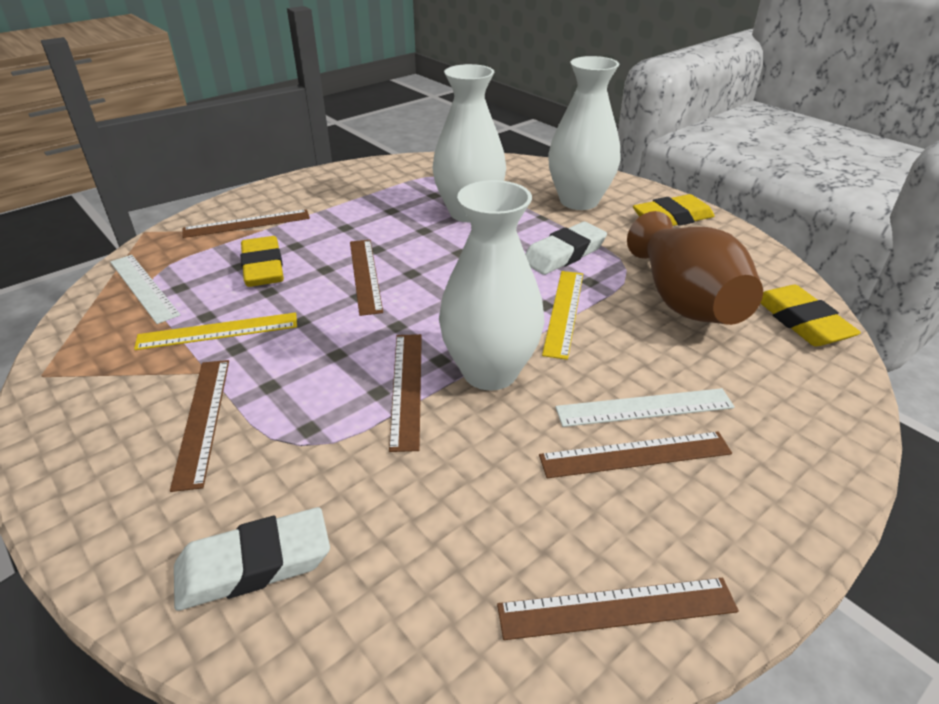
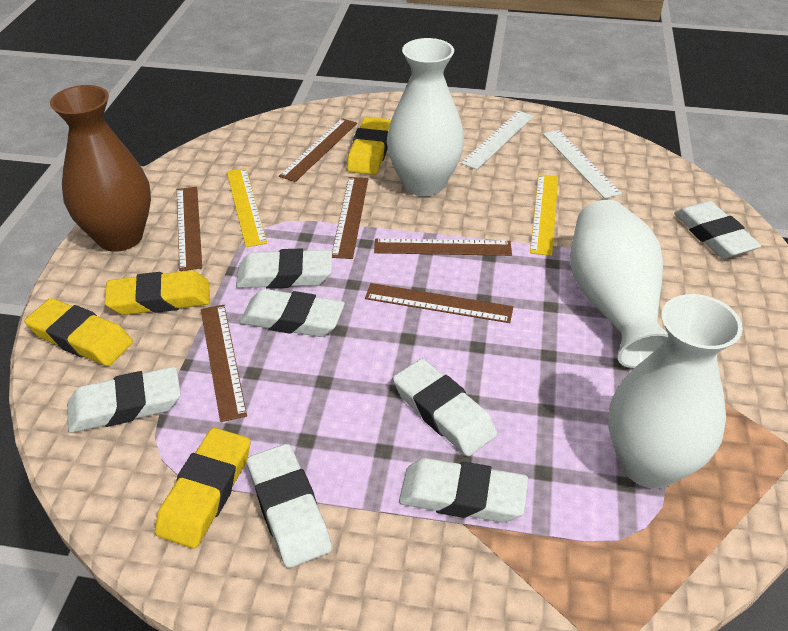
white eraser: 2 -> 7
yellow eraser: 3 -> 4

